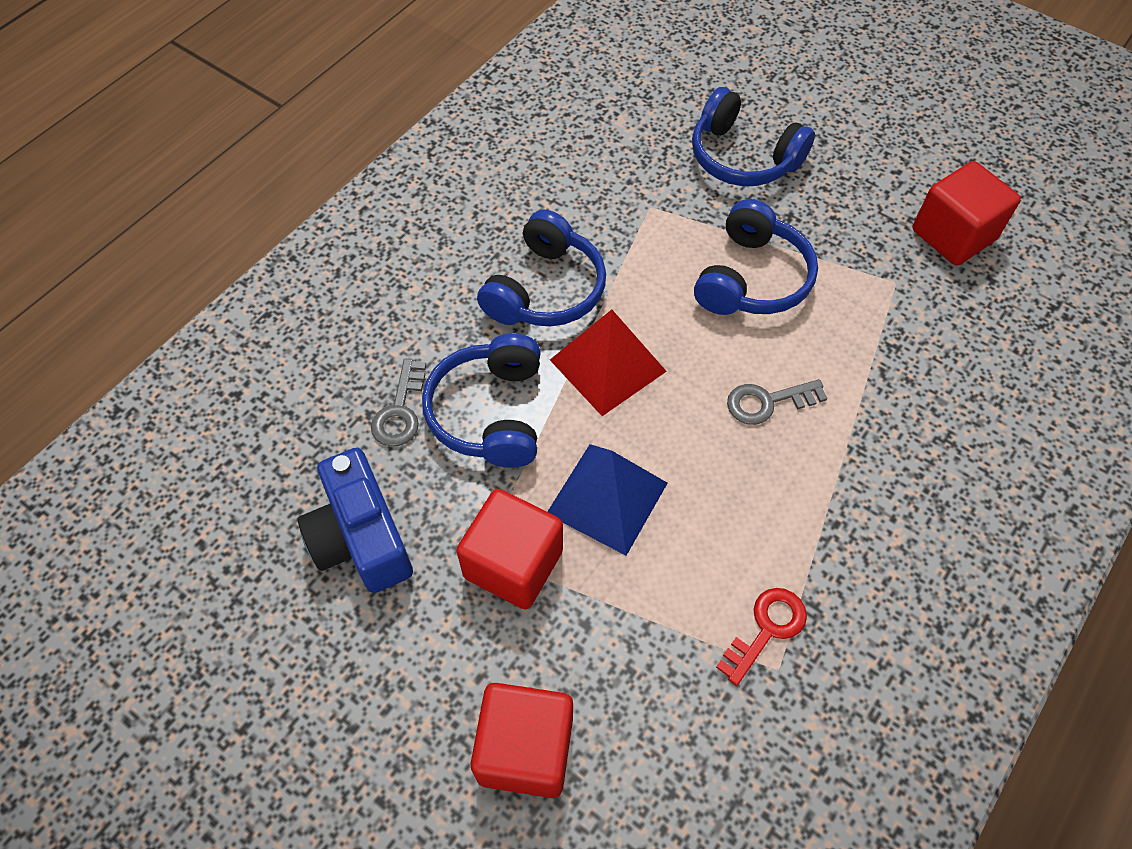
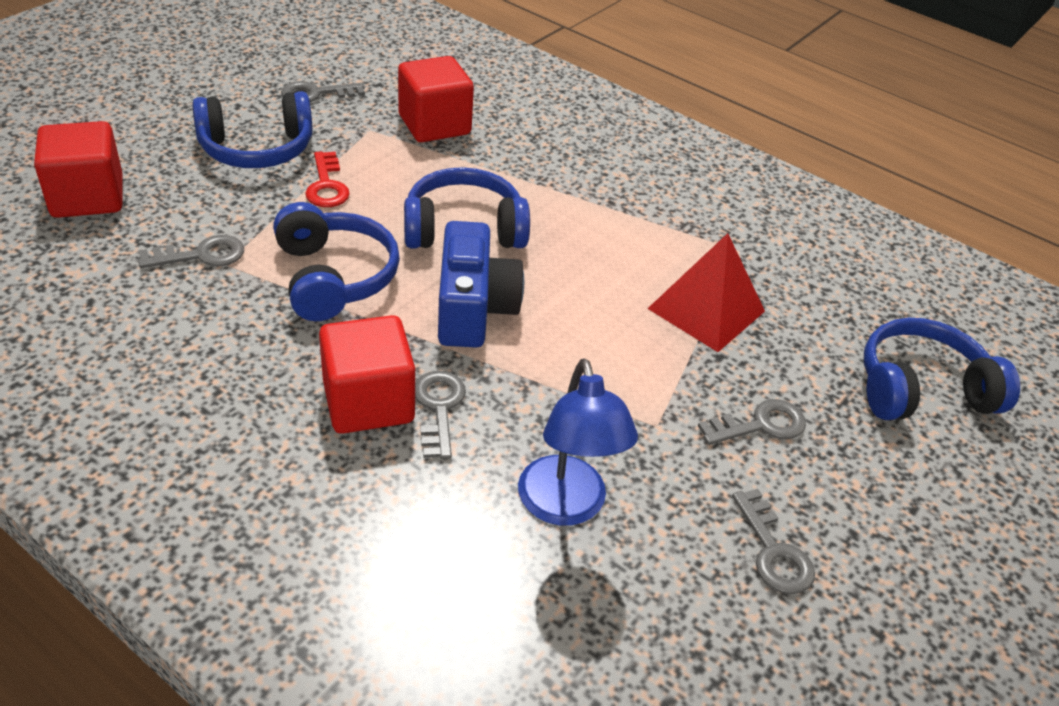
blue lamp: 0 -> 1
blue pyramid: 1 -> 0
grey key: 2 -> 5

